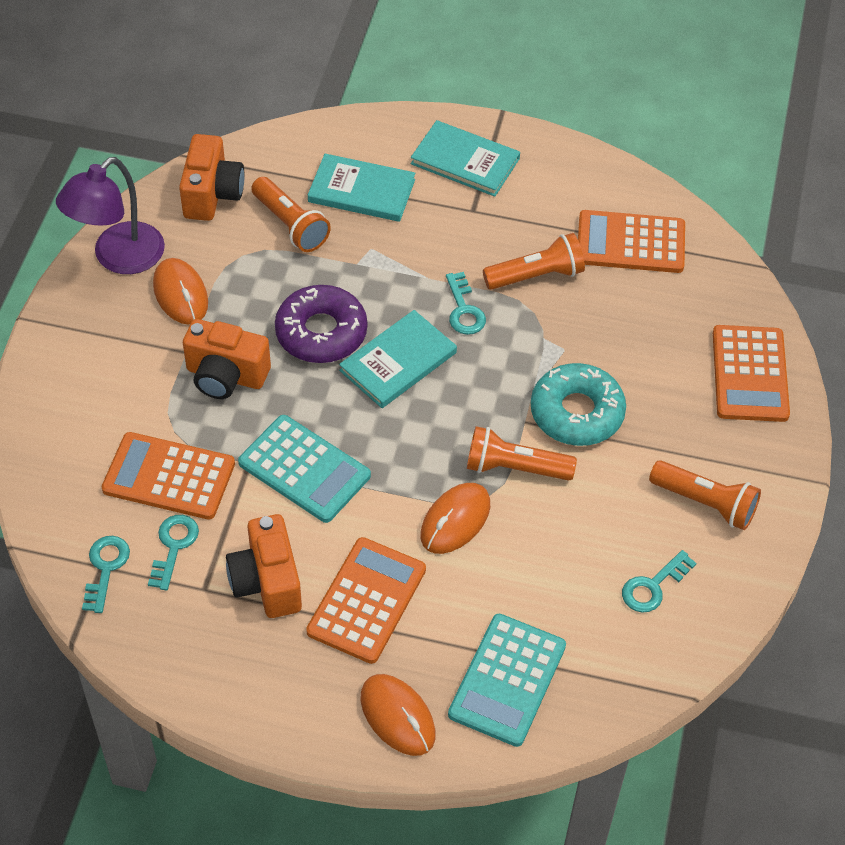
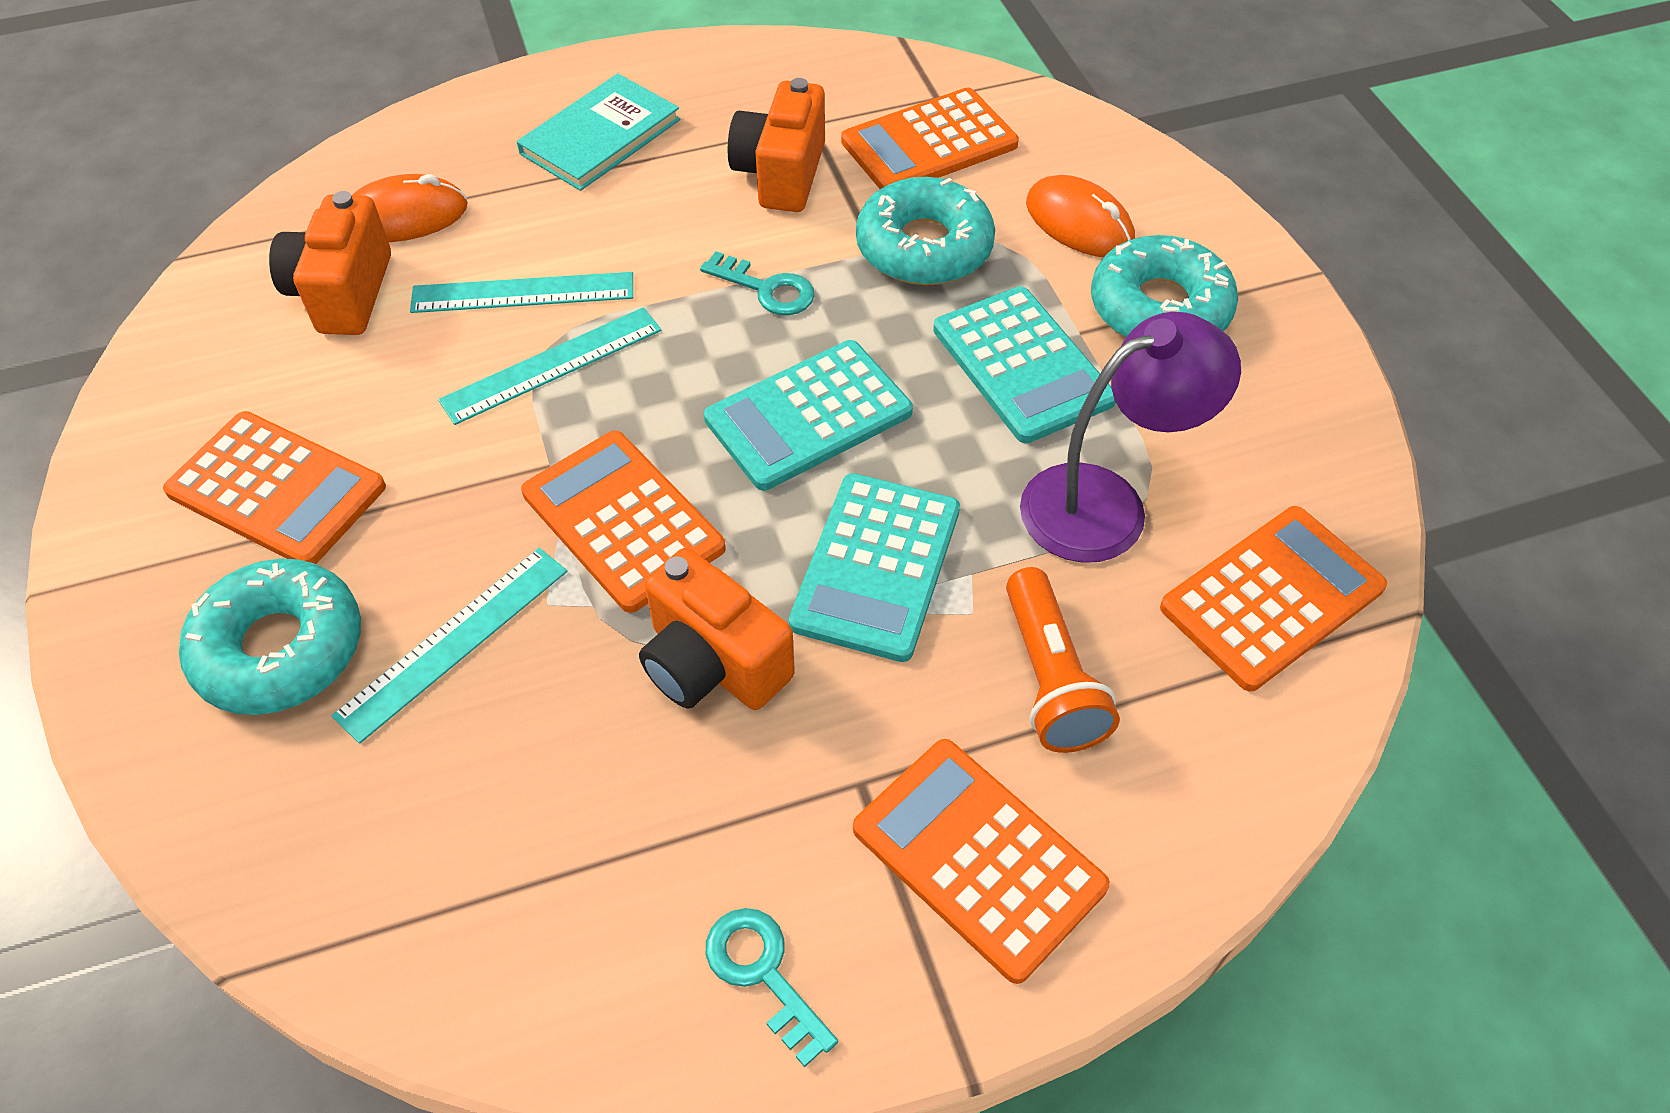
orange calculator: 4 -> 5
orange flashlight: 4 -> 1
orange mouse: 3 -> 2
purple donut: 1 -> 0
turquoise book: 3 -> 1
turquoise calculator: 2 -> 3
turquoise donut: 1 -> 3
turquoise key: 4 -> 2
turquoise ruler: 0 -> 3

